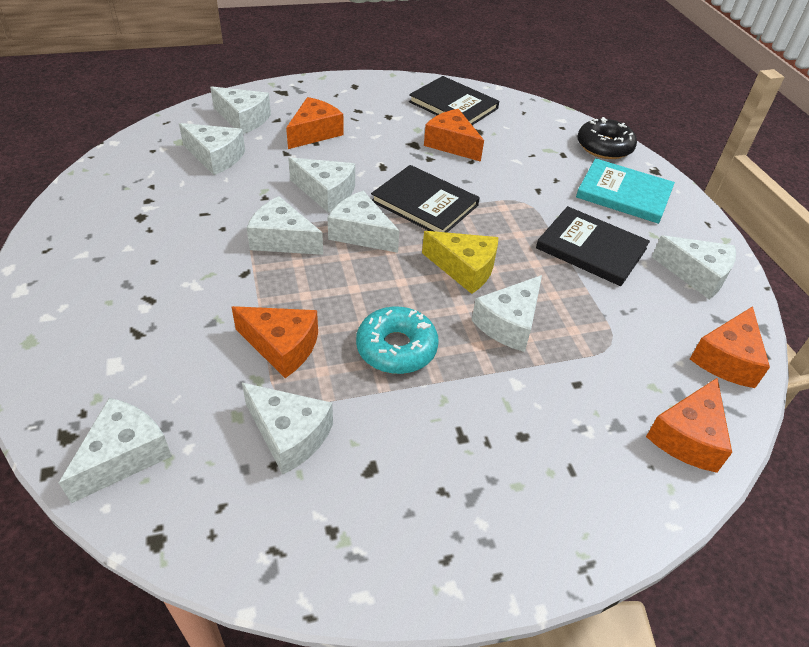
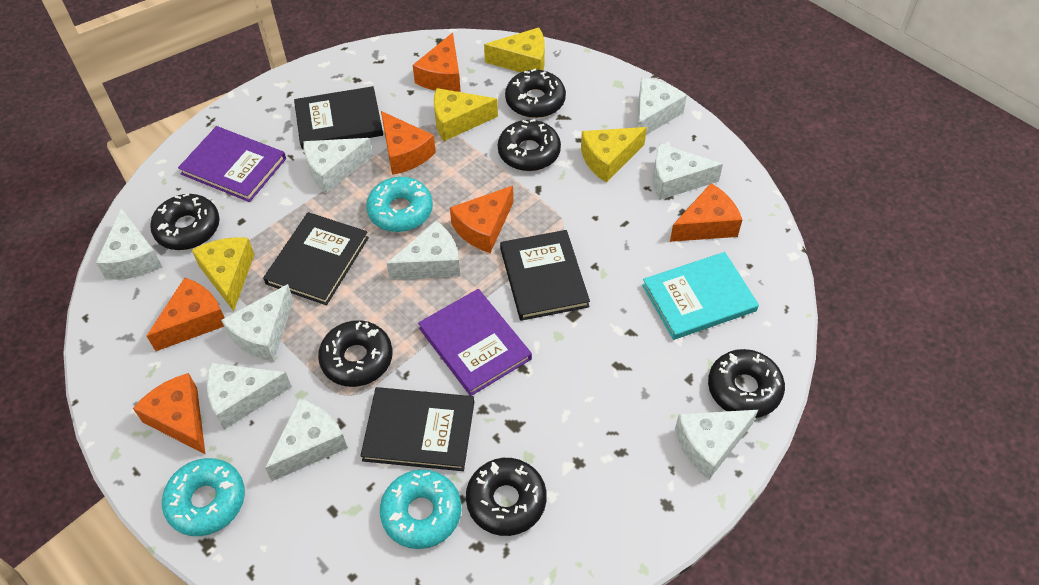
black book: 3 -> 4
black donut: 1 -> 6
orange cheese: 5 -> 6
purple book: 0 -> 2
turquoise donut: 1 -> 3
yellow cheese: 1 -> 4

